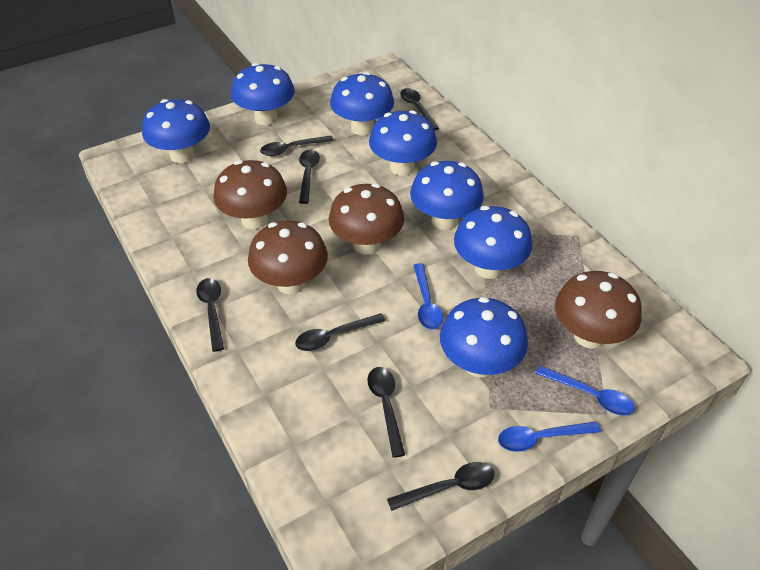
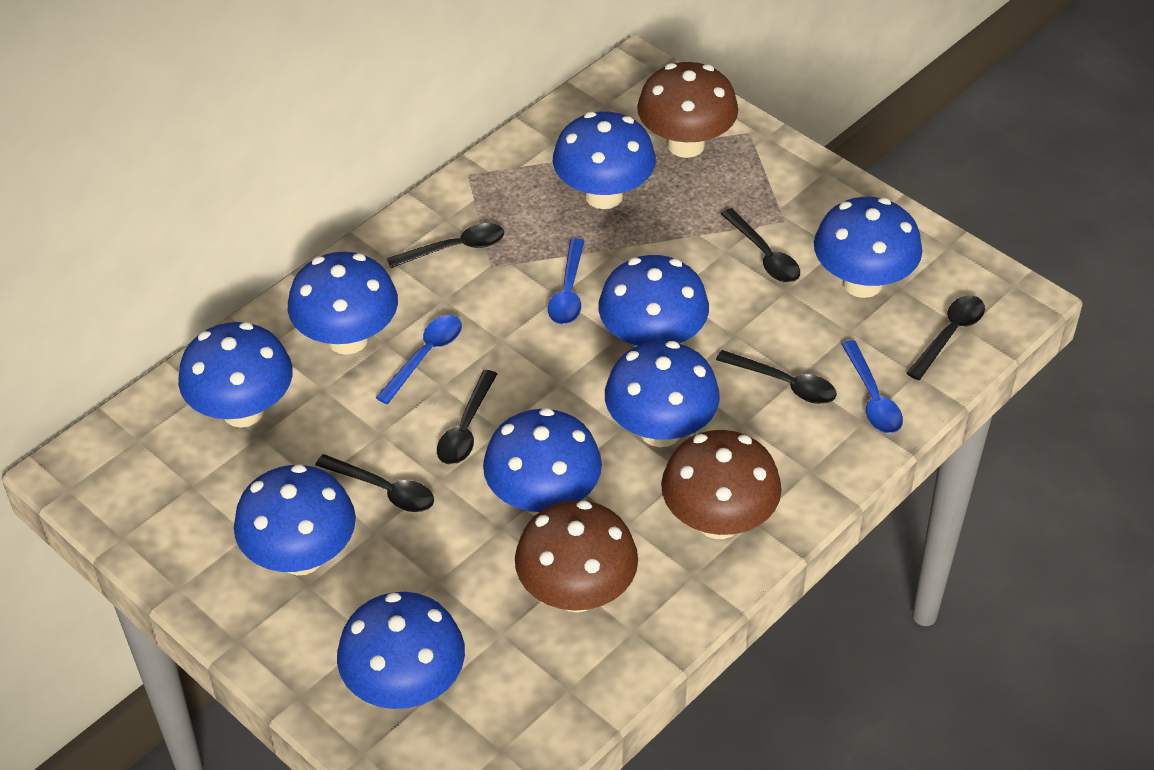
black spoon: 7 -> 6
blue mushroom: 7 -> 9
brown mushroom: 4 -> 3

